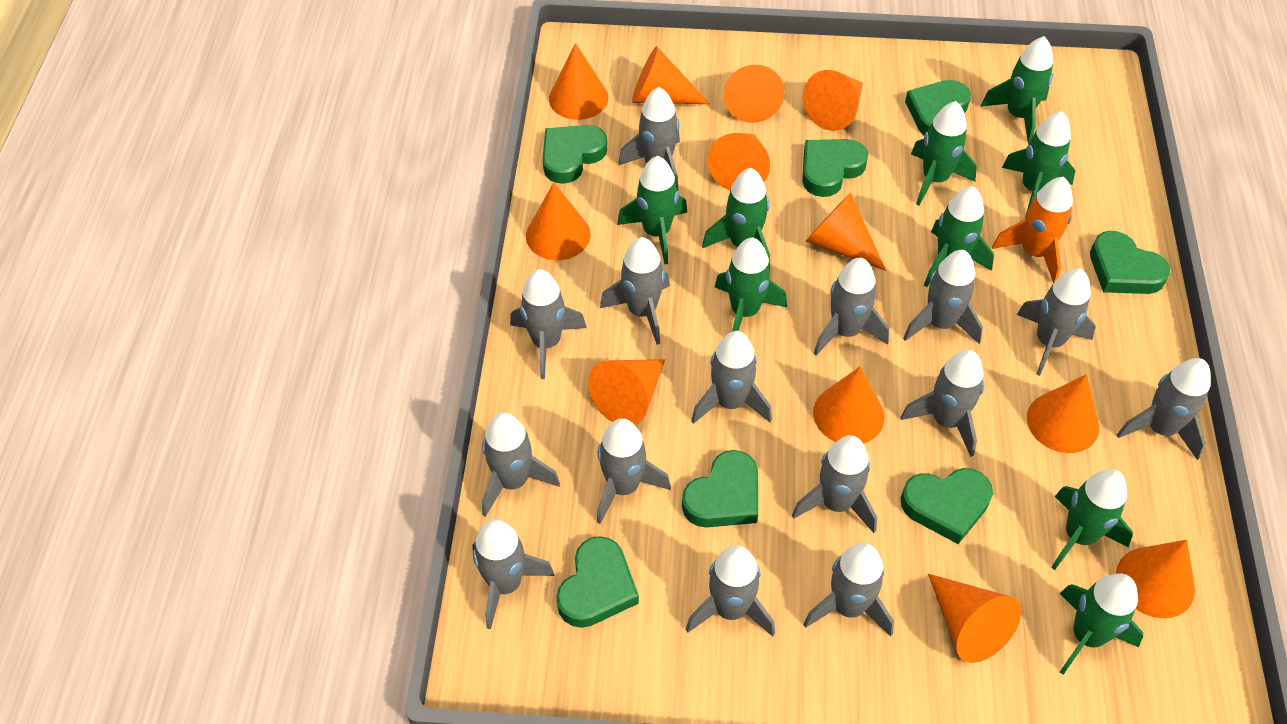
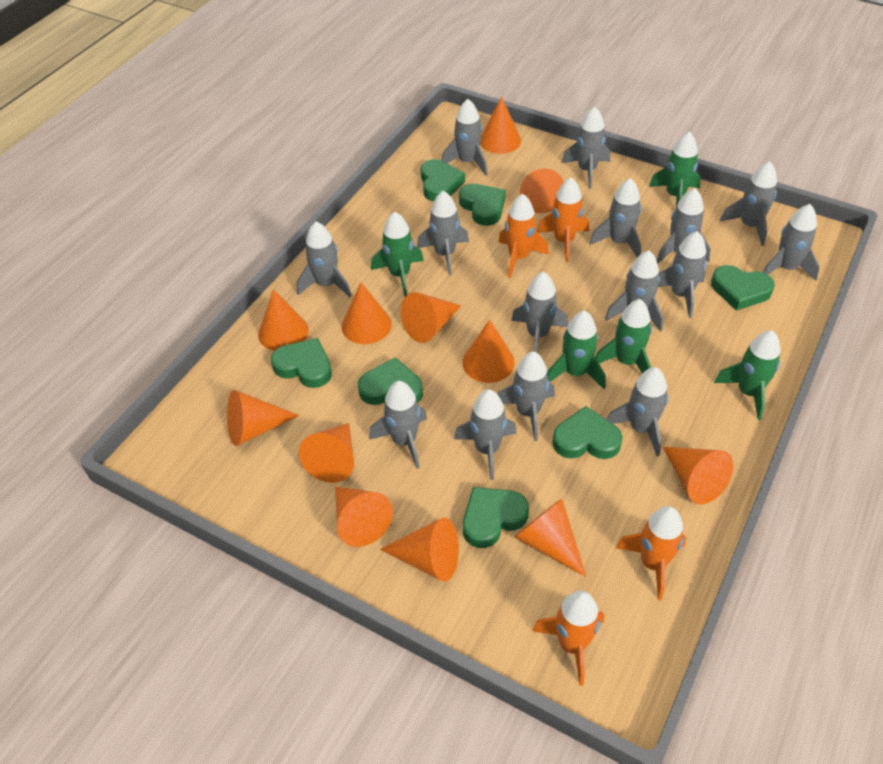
green rocket: 9 -> 5
orange rocket: 1 -> 4

